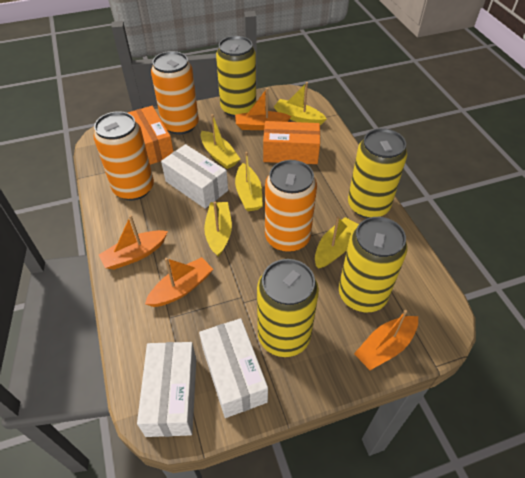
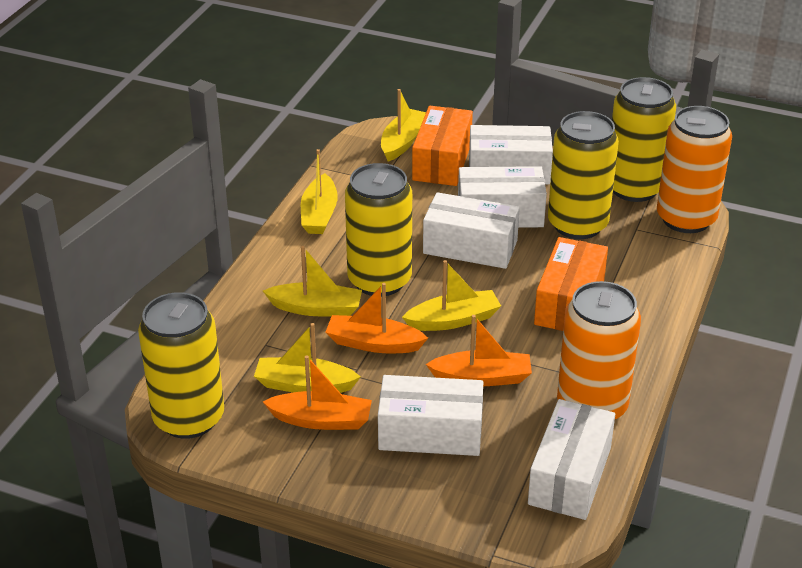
orange boat: 4 -> 3
orange can: 3 -> 2
white box: 3 -> 5

